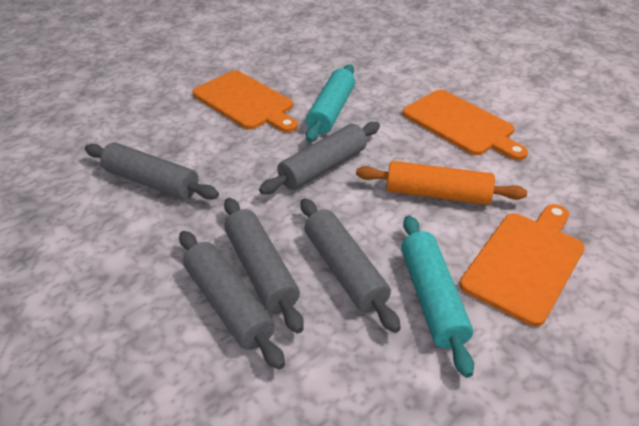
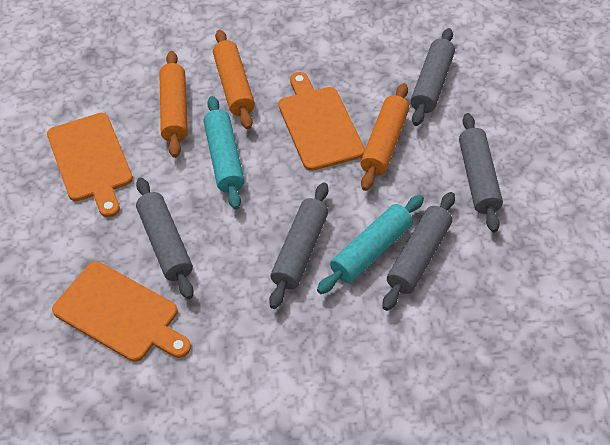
orange rolling pin: 1 -> 3

